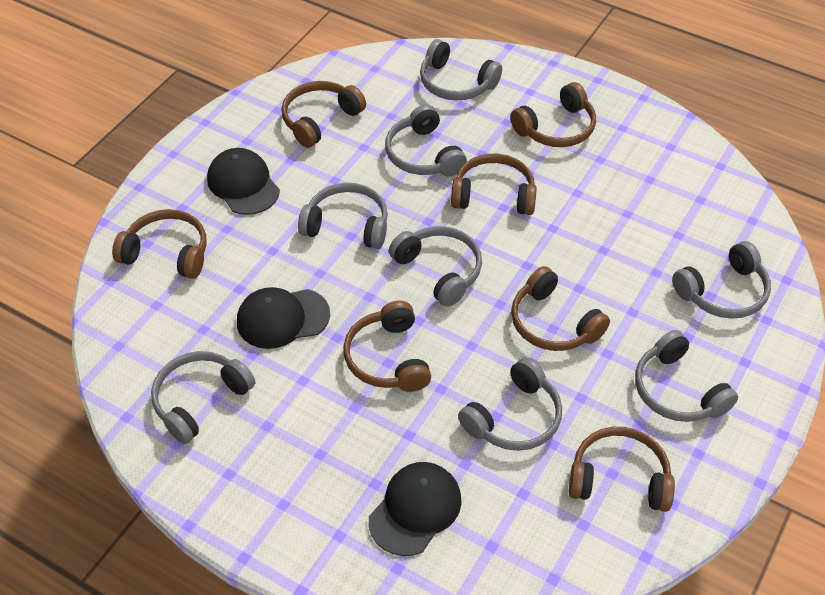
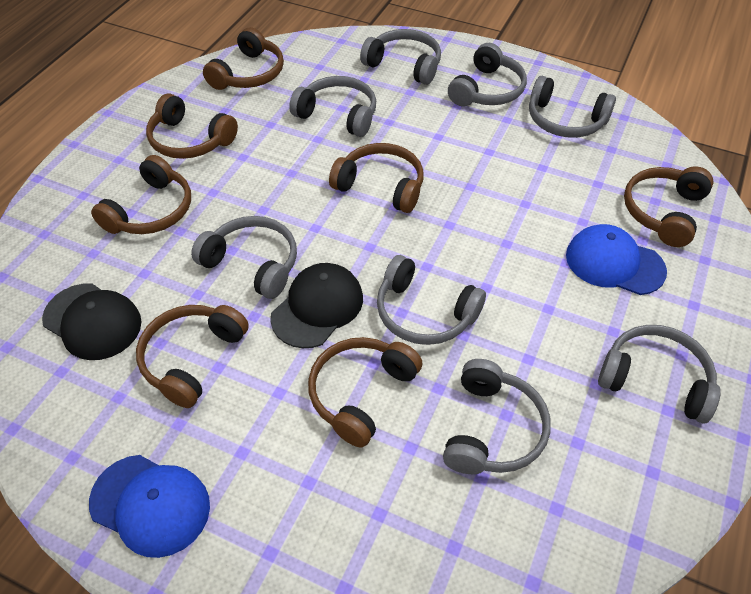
black cap: 3 -> 2
blue cap: 0 -> 2

